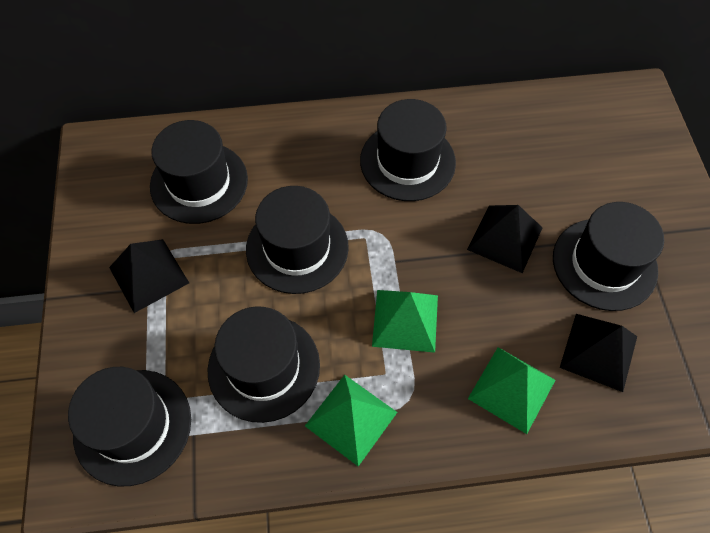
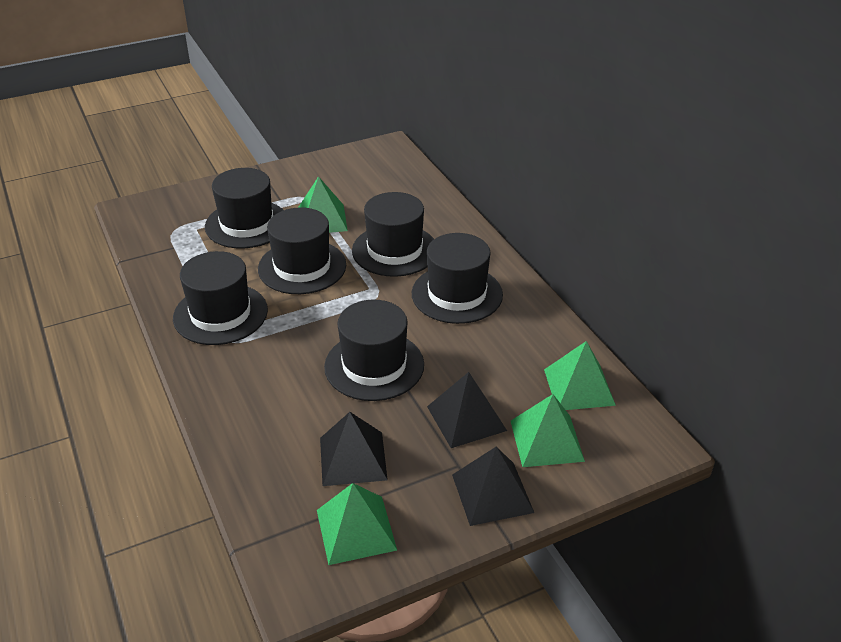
green pyramid: 3 -> 4

